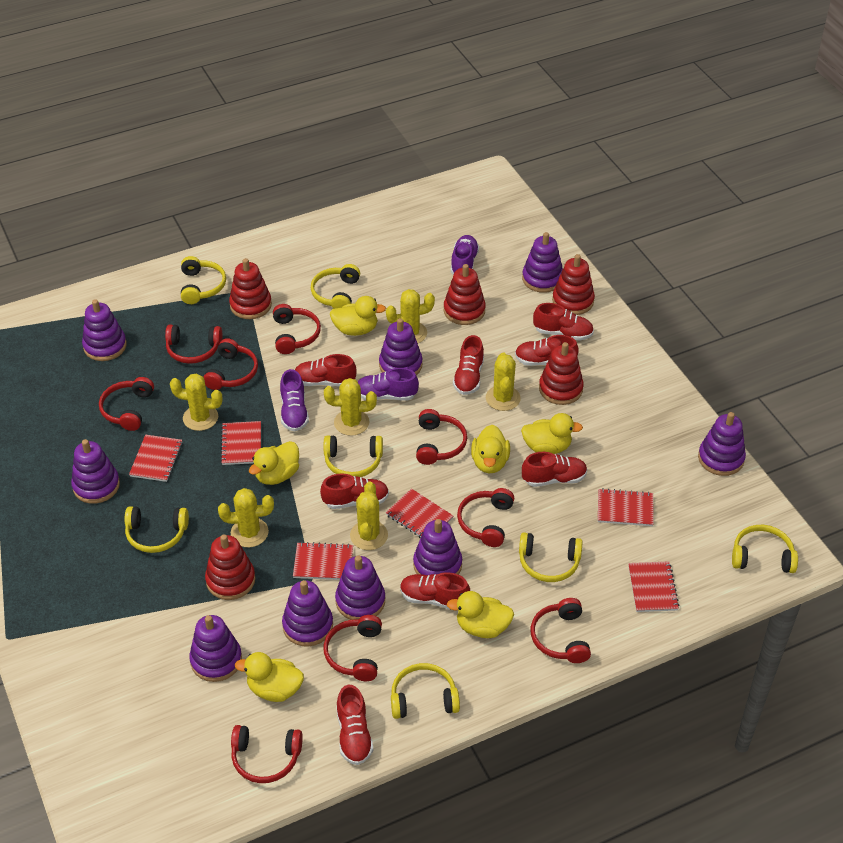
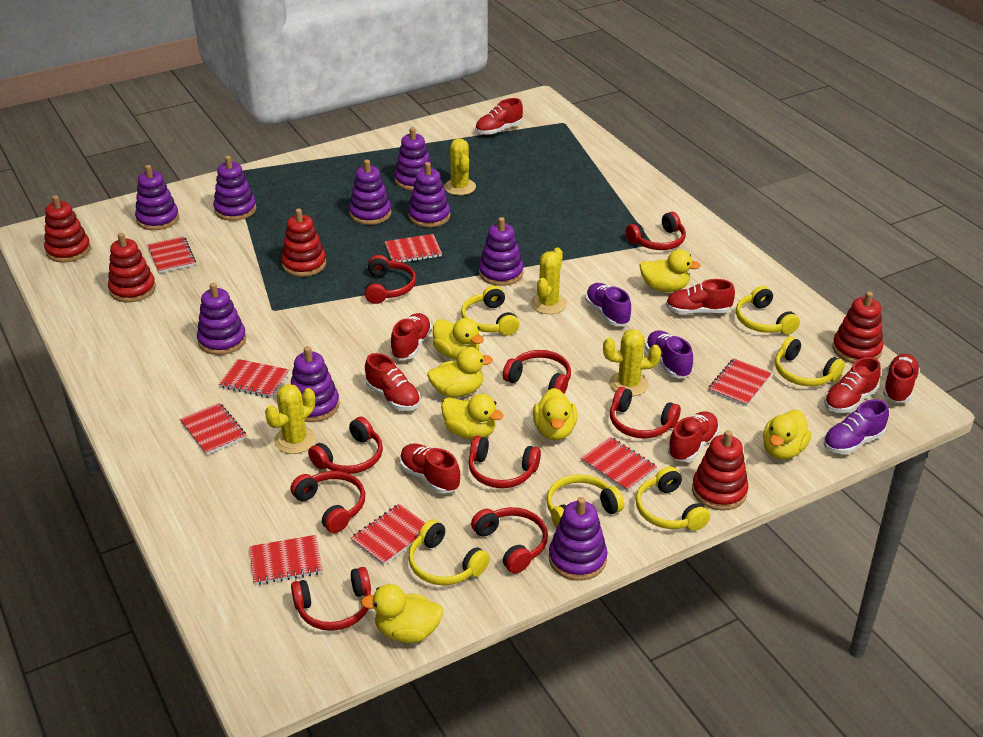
red notebook: 6 -> 8
yellow cactus: 6 -> 4
yellow duck: 6 -> 7
yellow headphones: 7 -> 6

